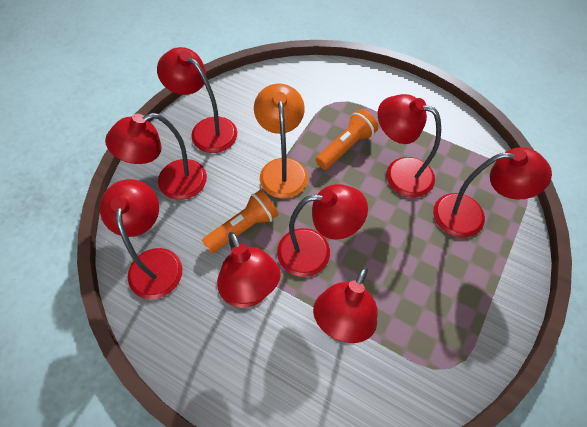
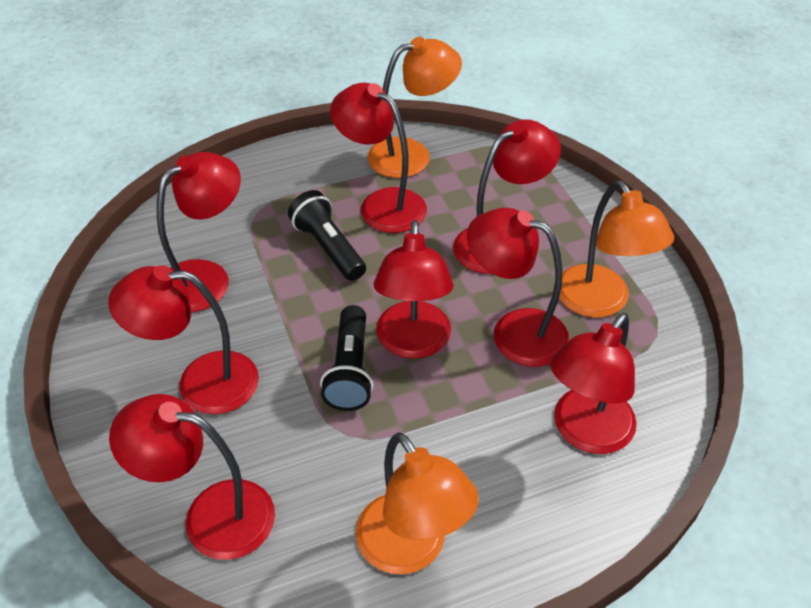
black flashlight: 0 -> 2
orange flashlight: 2 -> 0
orange lamp: 1 -> 3

